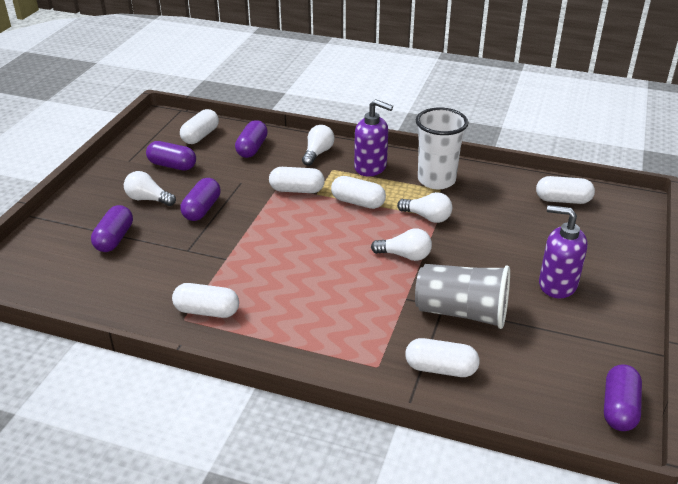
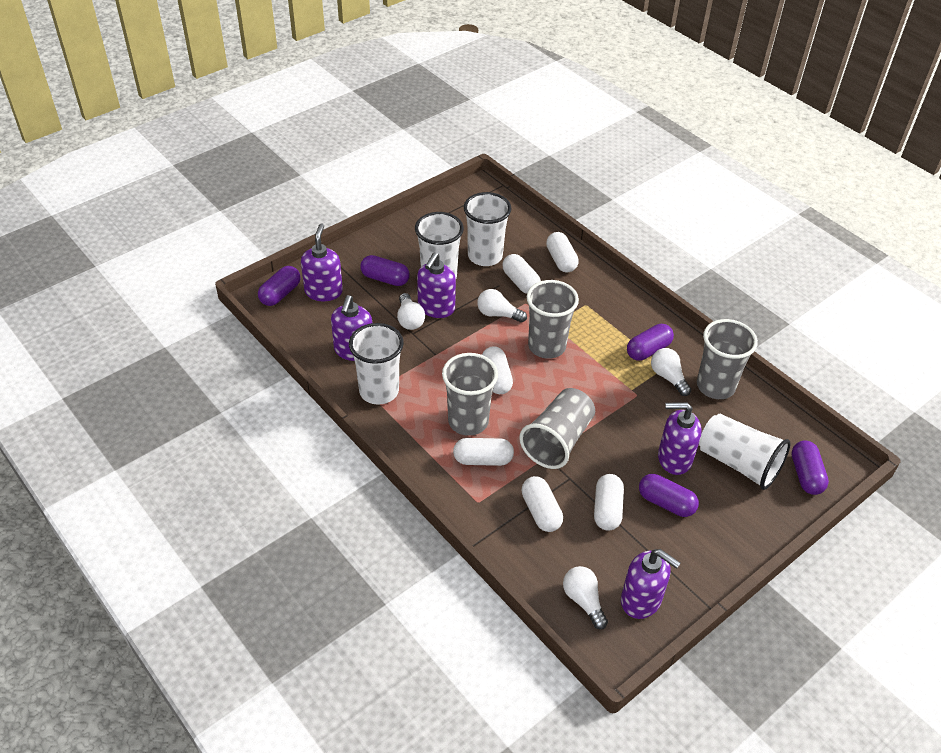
grey cup: 1 -> 4
purple soap dispenser: 2 -> 5
white cup: 1 -> 4

